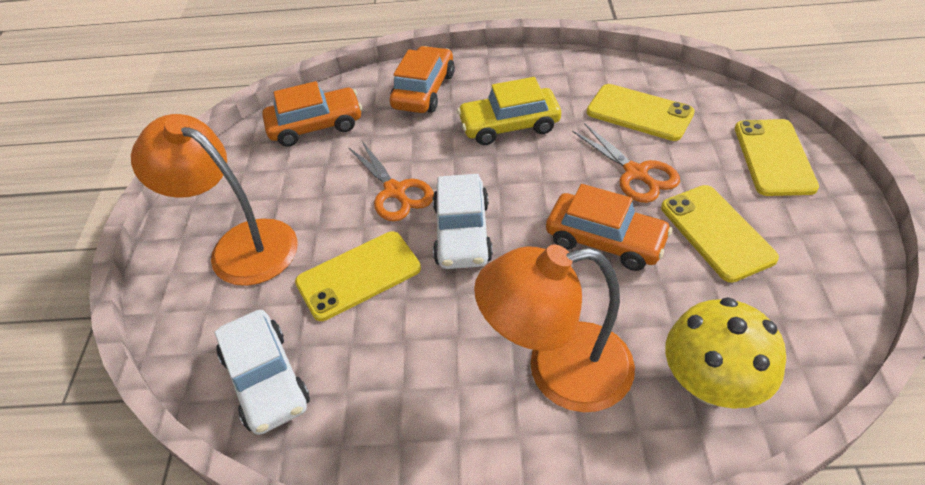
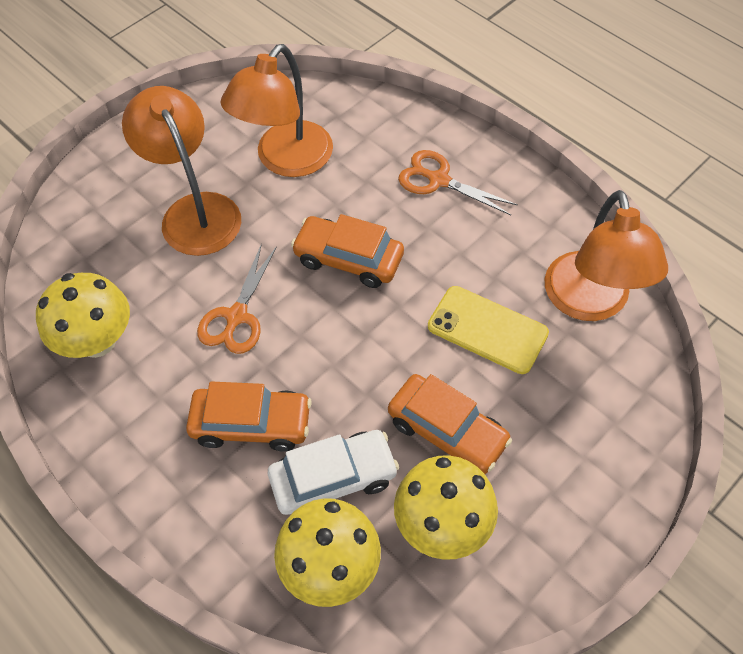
orange lamp: 2 -> 3
white car: 2 -> 1
yellow car: 1 -> 0
yellow mushroom: 1 -> 3
yellow phone: 4 -> 1

